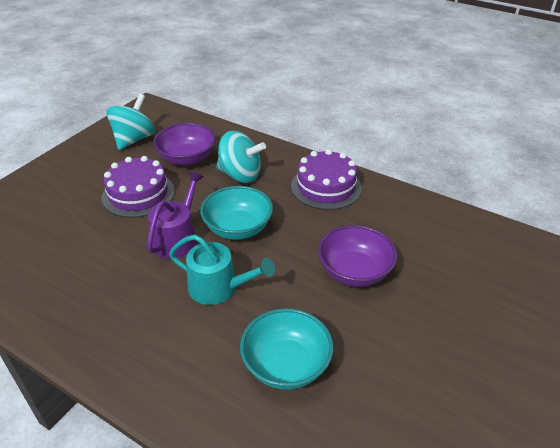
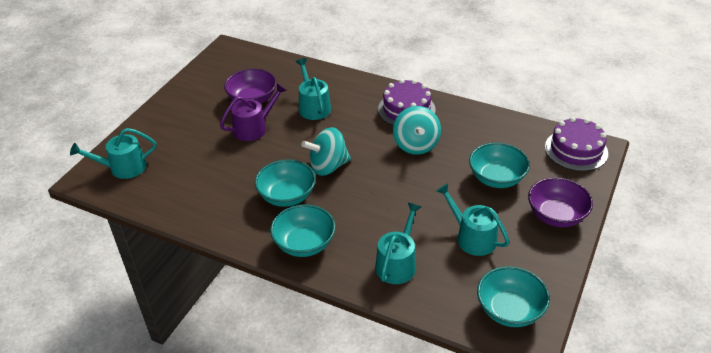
turquoise bowl: 2 -> 4
turquoise watering can: 1 -> 4

